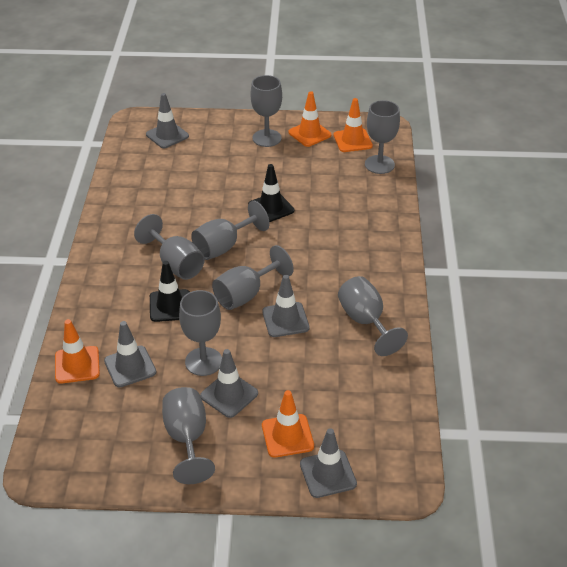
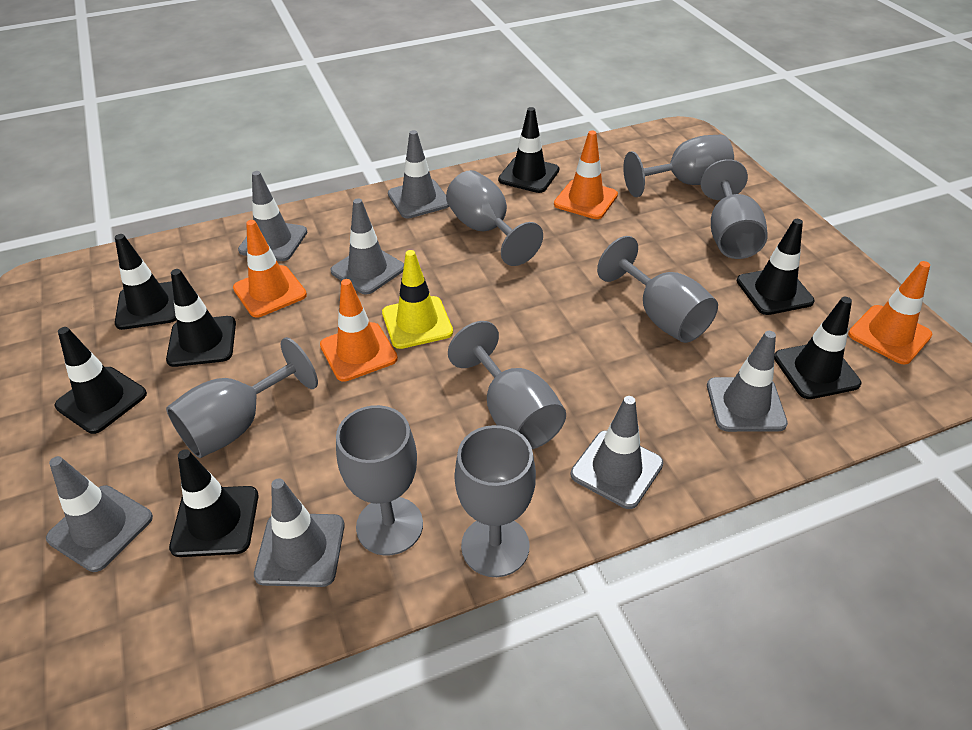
black traffic cone: 2 -> 7
grey traffic cone: 5 -> 7
yellow traffic cone: 0 -> 1

